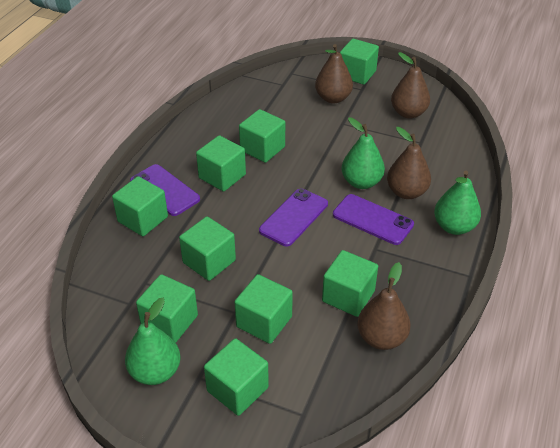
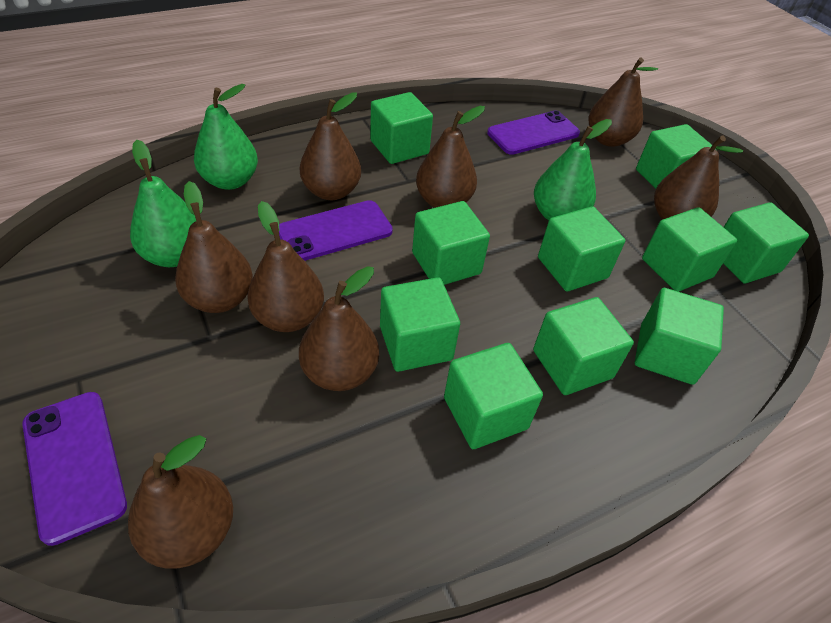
brown pear: 4 -> 8
green cube: 9 -> 10

